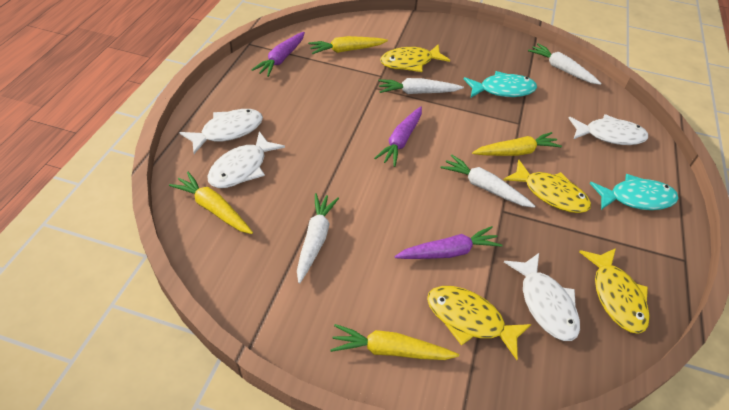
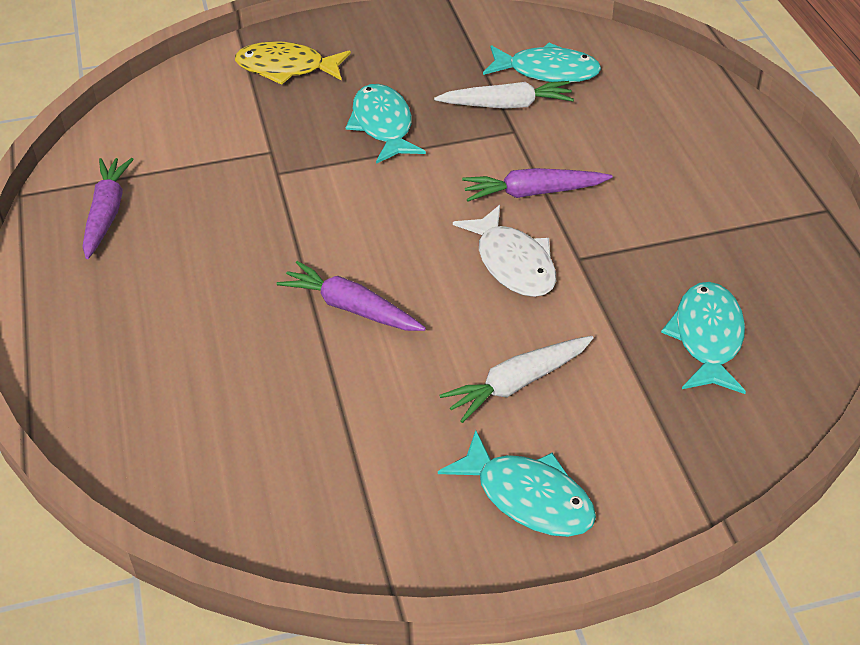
turquoise fish: 2 -> 4
white carrot: 4 -> 2
white fish: 4 -> 1
yellow carrot: 4 -> 0
yellow fish: 4 -> 1

